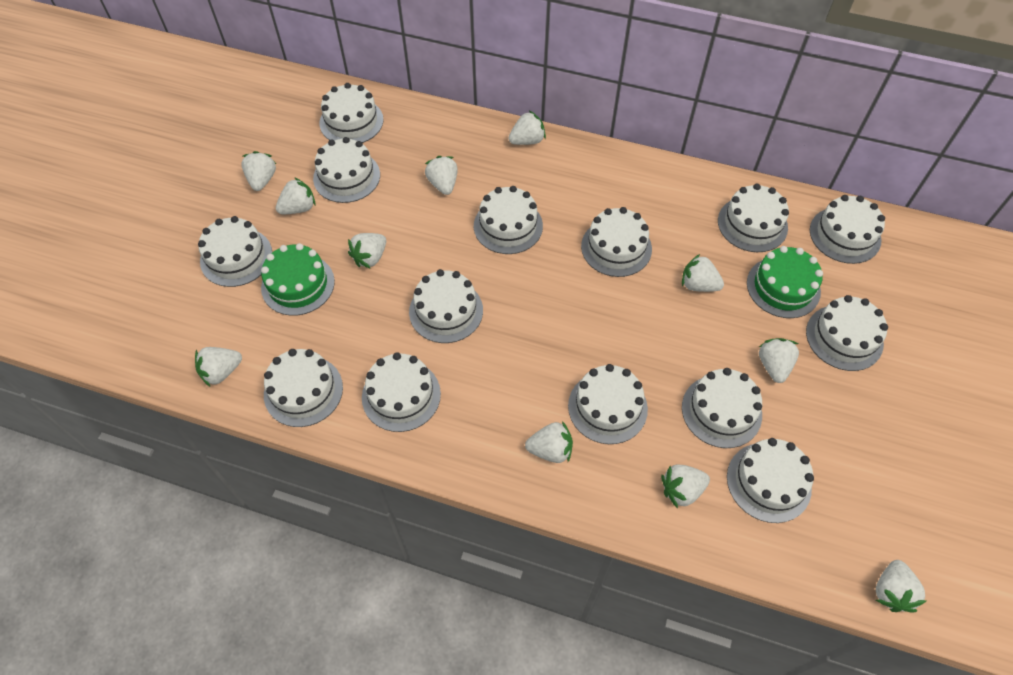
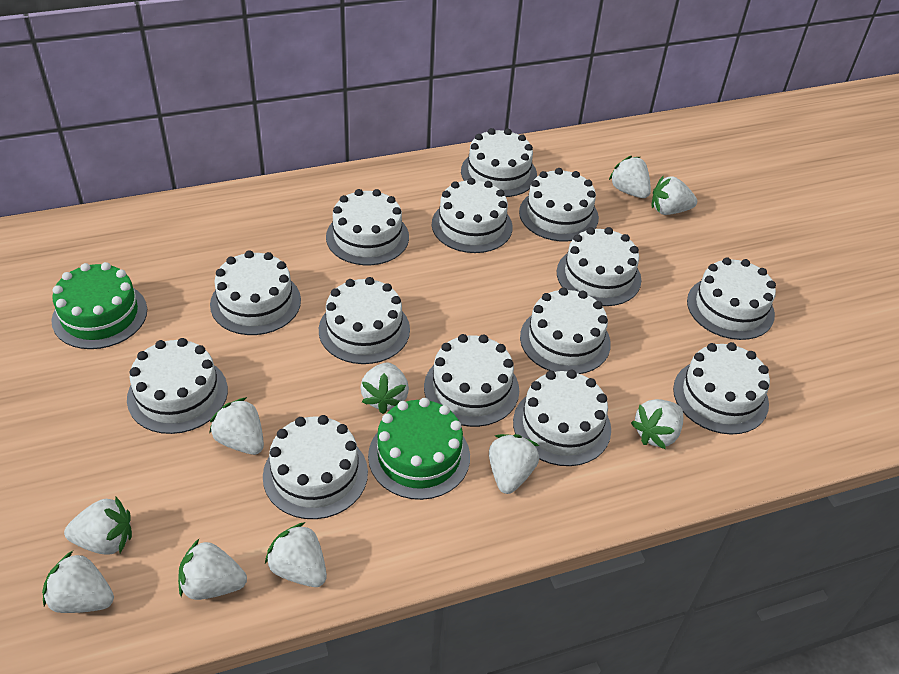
white strawberry: 11 -> 10

